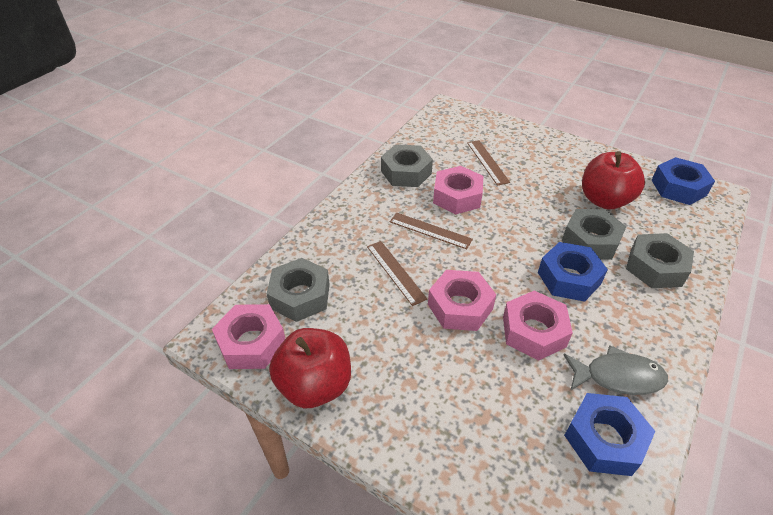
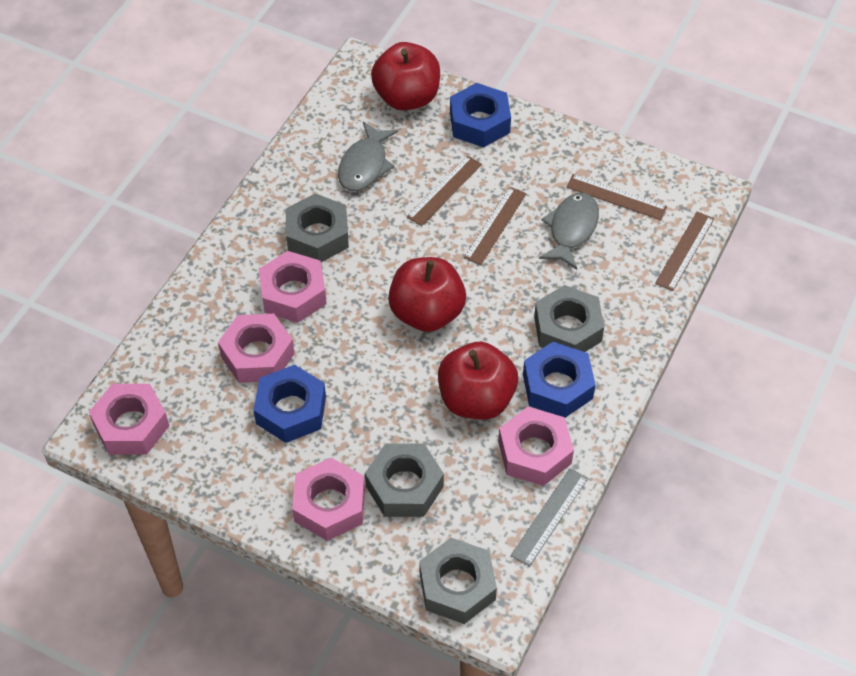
brown ruler: 3 -> 4
grey fish: 1 -> 2
grey ruler: 0 -> 1
pink nut: 4 -> 5
red apple: 2 -> 3

